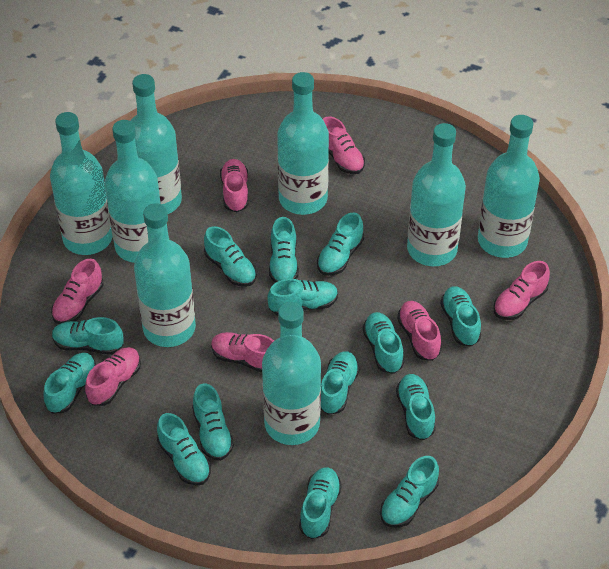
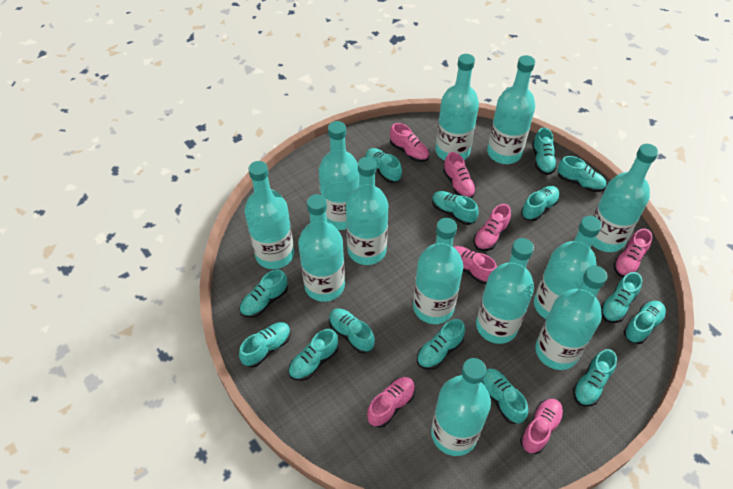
turquoise bottle: 8 -> 12

